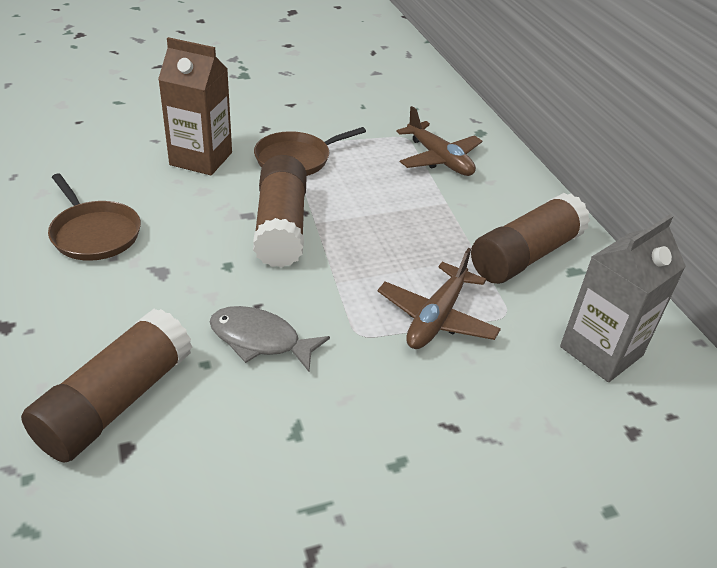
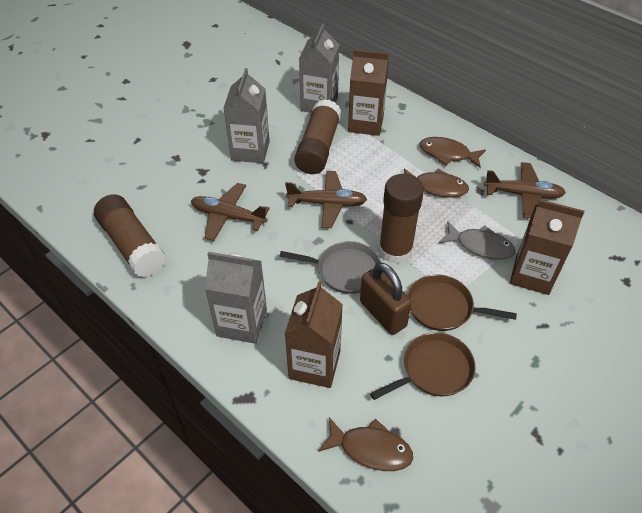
brown carton: 1 -> 3
brown fish: 0 -> 3
brown padlock: 0 -> 1
brown plane: 2 -> 3
grey carton: 1 -> 3
grey pan: 0 -> 1

